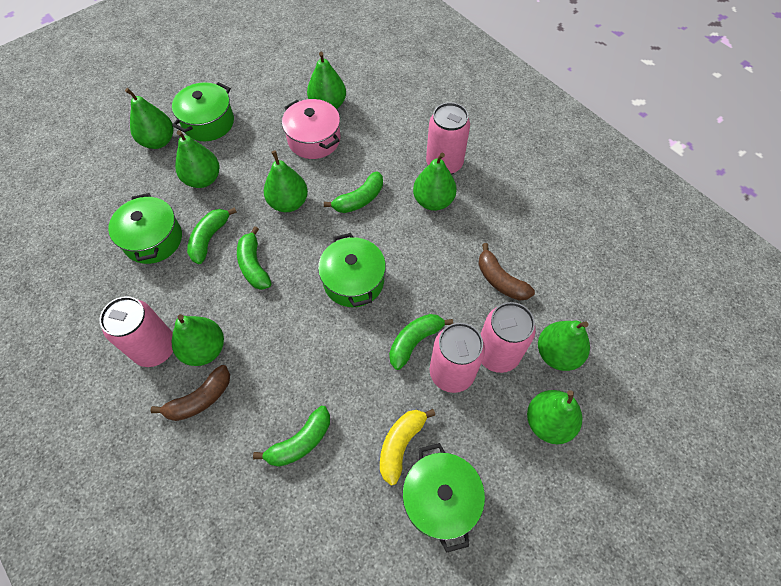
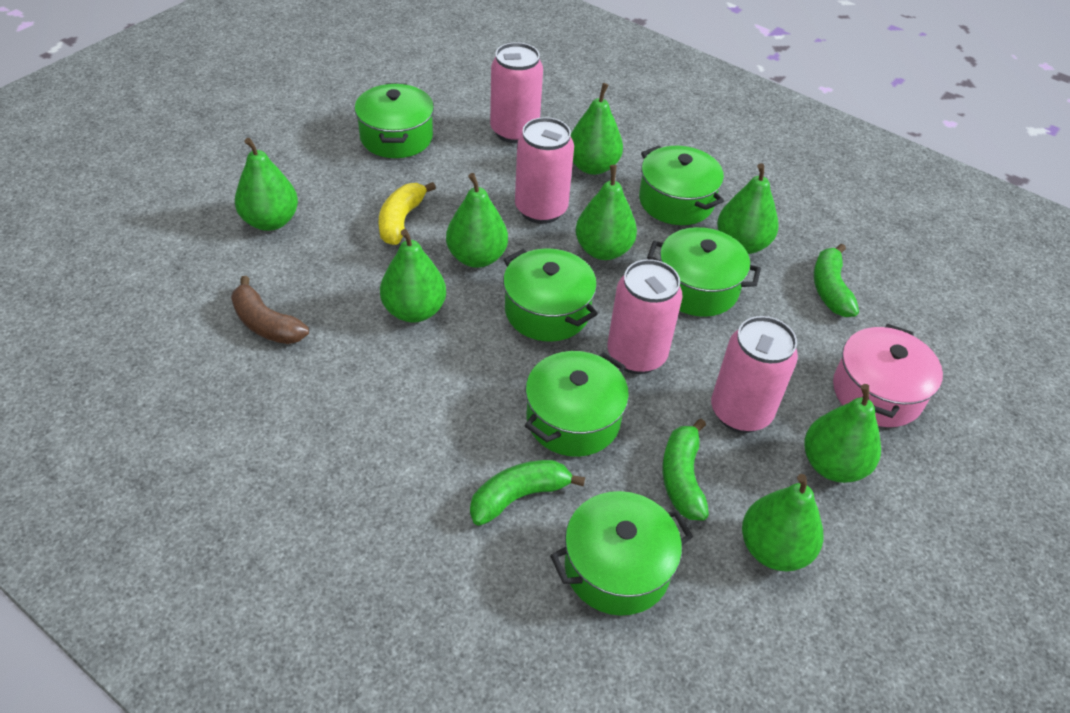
brown banana: 2 -> 1
green banana: 5 -> 3
green pot: 4 -> 6

